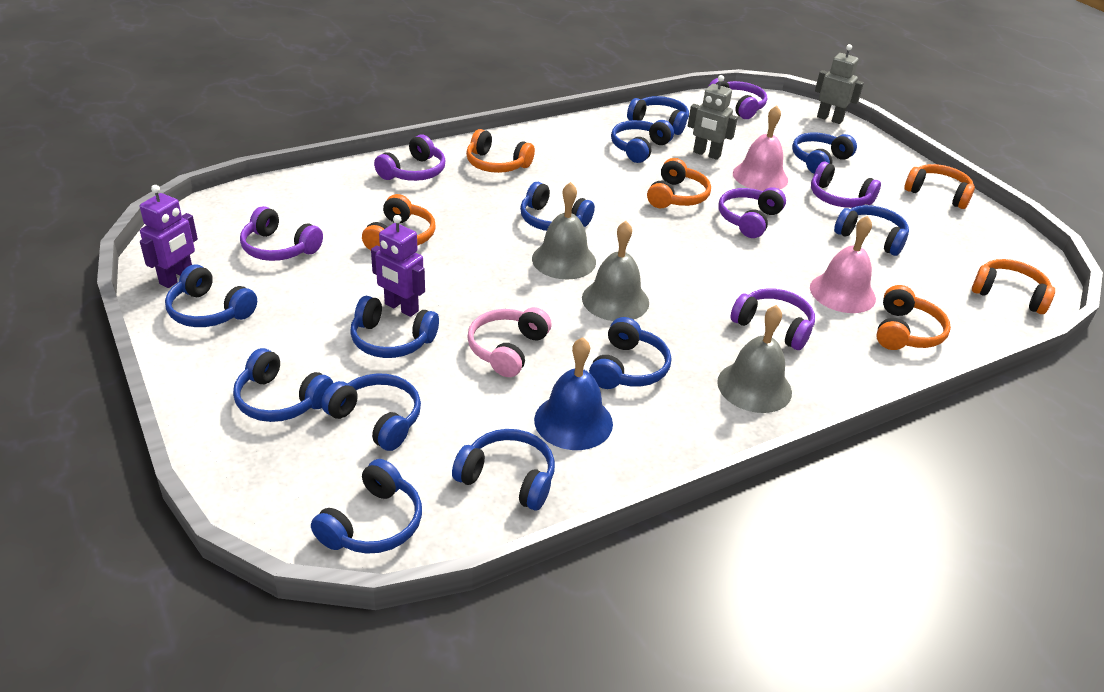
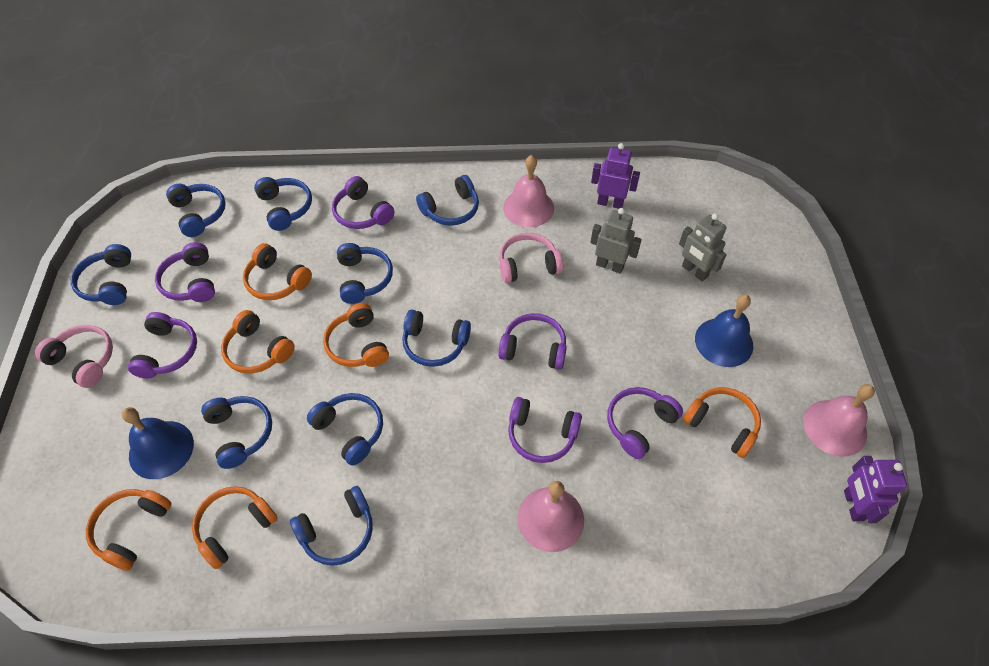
blue bell: 1 -> 2
blue headphones: 12 -> 9
grey bell: 3 -> 0
pink bell: 2 -> 3
pink headphones: 1 -> 2

